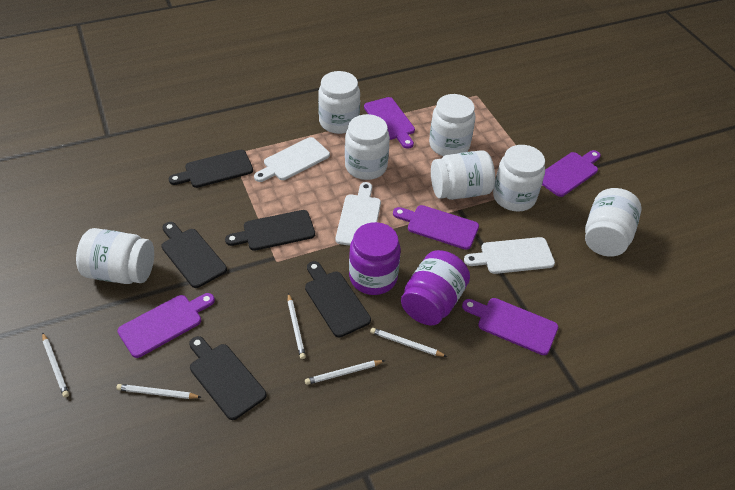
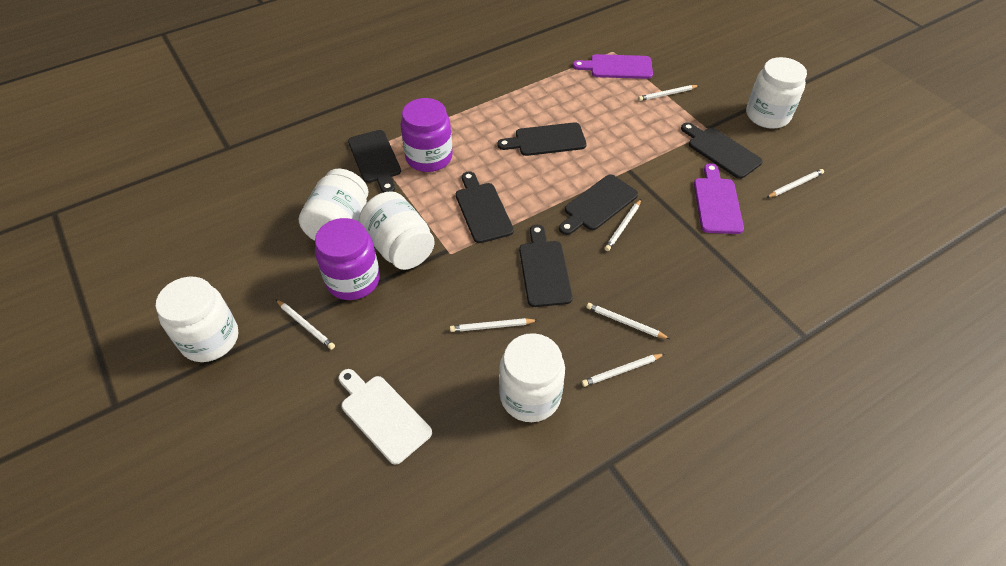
black cutting board: 5 -> 6
purple cutting board: 5 -> 2
white cutting board: 3 -> 1
white jar: 7 -> 5
white pencil: 5 -> 7

